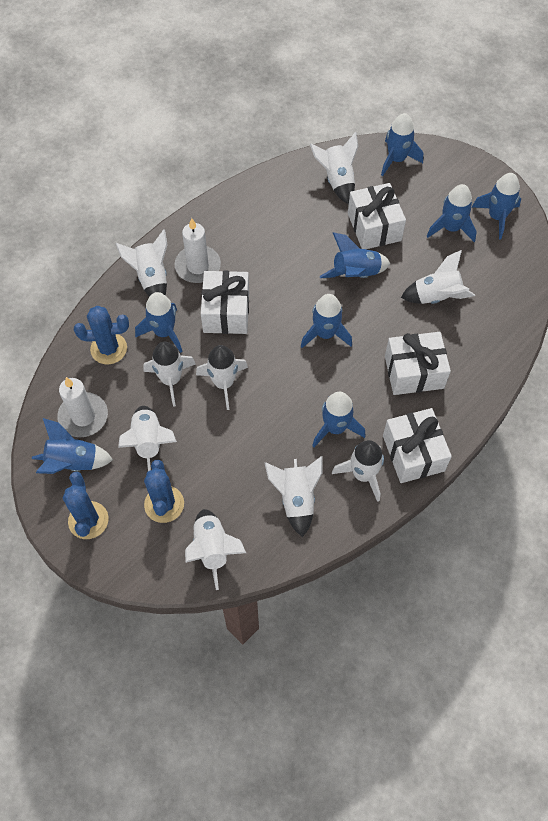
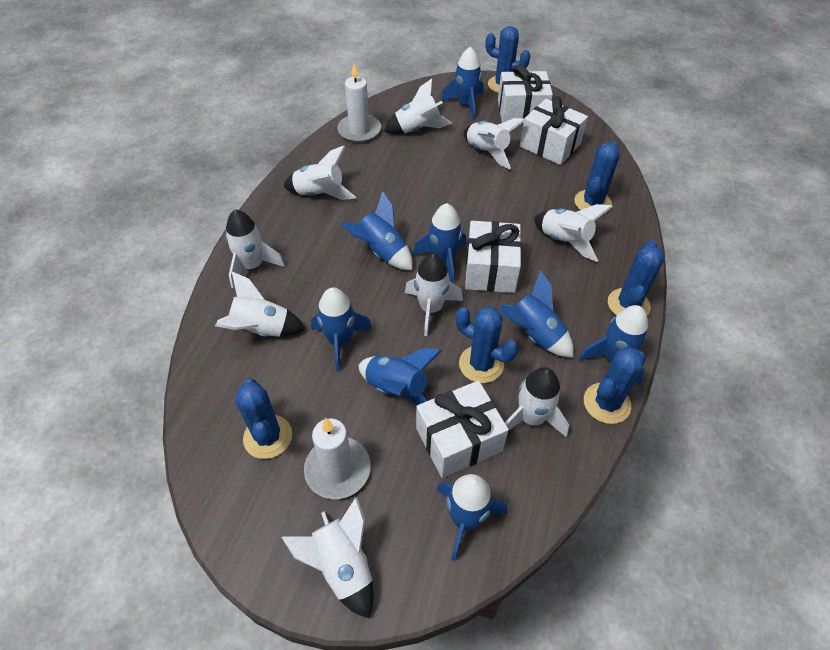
blue cactus: 3 -> 6

